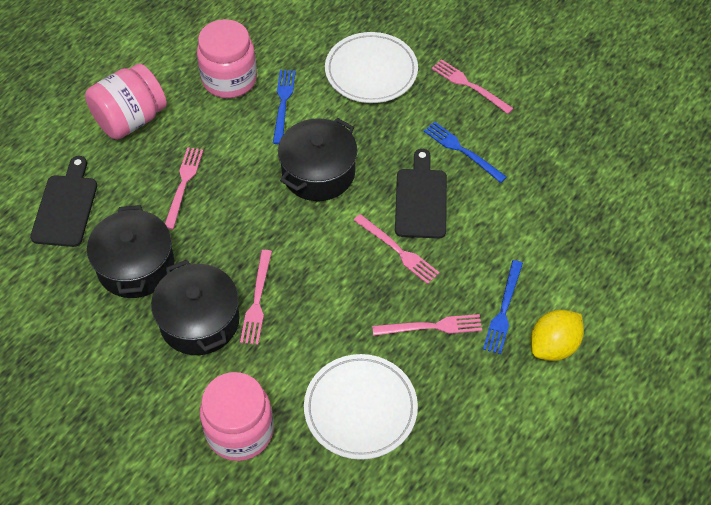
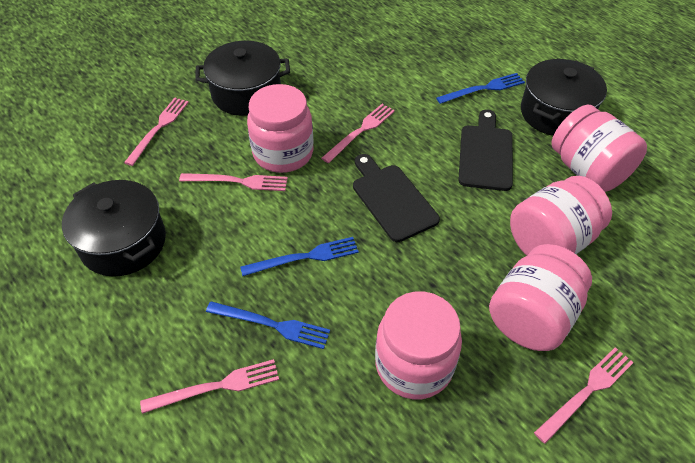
pink jar: 3 -> 5
white plate: 2 -> 0
yellow lemon: 1 -> 0

